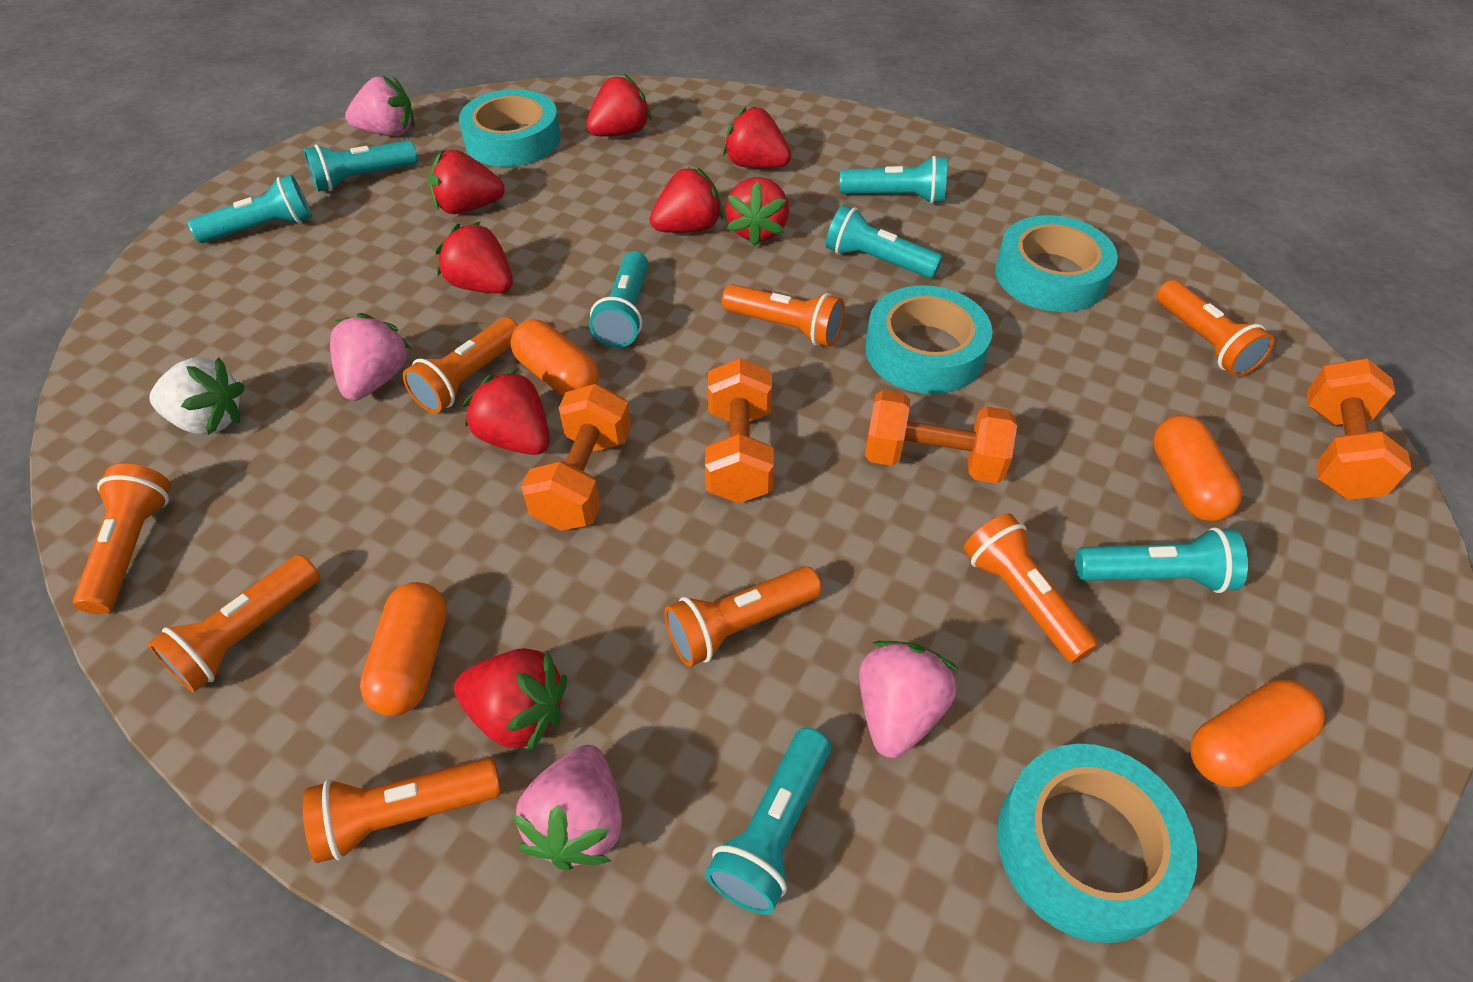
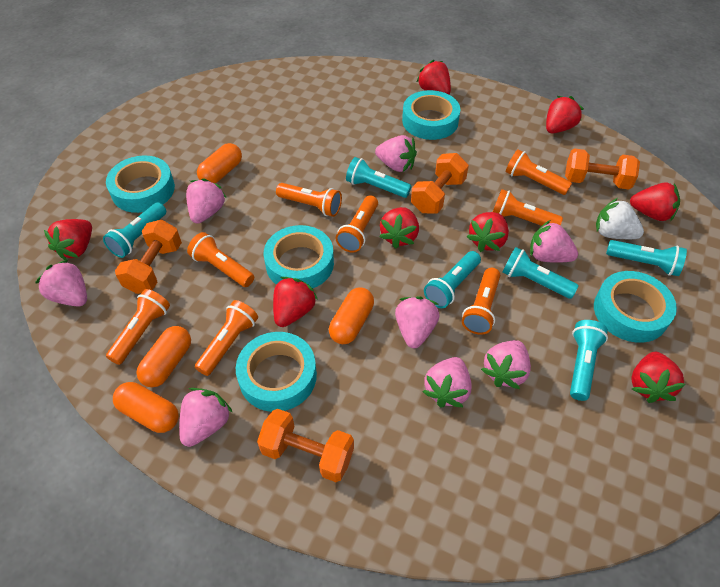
pink strawberry: 4 -> 8
turquoise flashlight: 7 -> 6
turquoise tape: 4 -> 5

